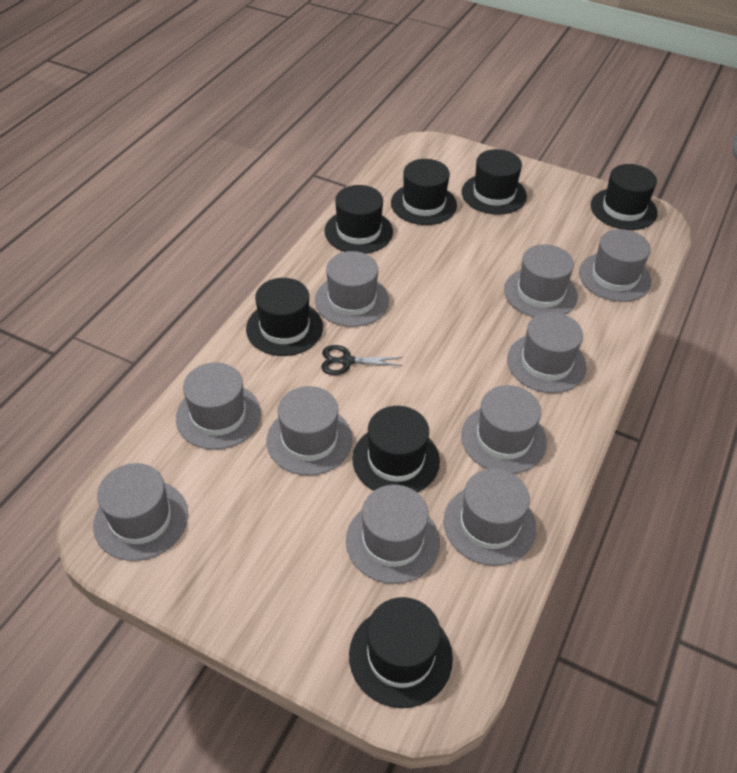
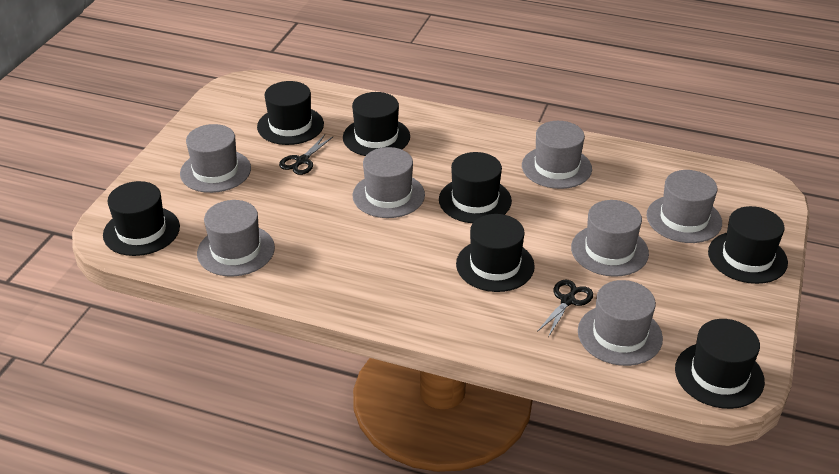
black scissors: 1 -> 2
grey hat: 10 -> 7

